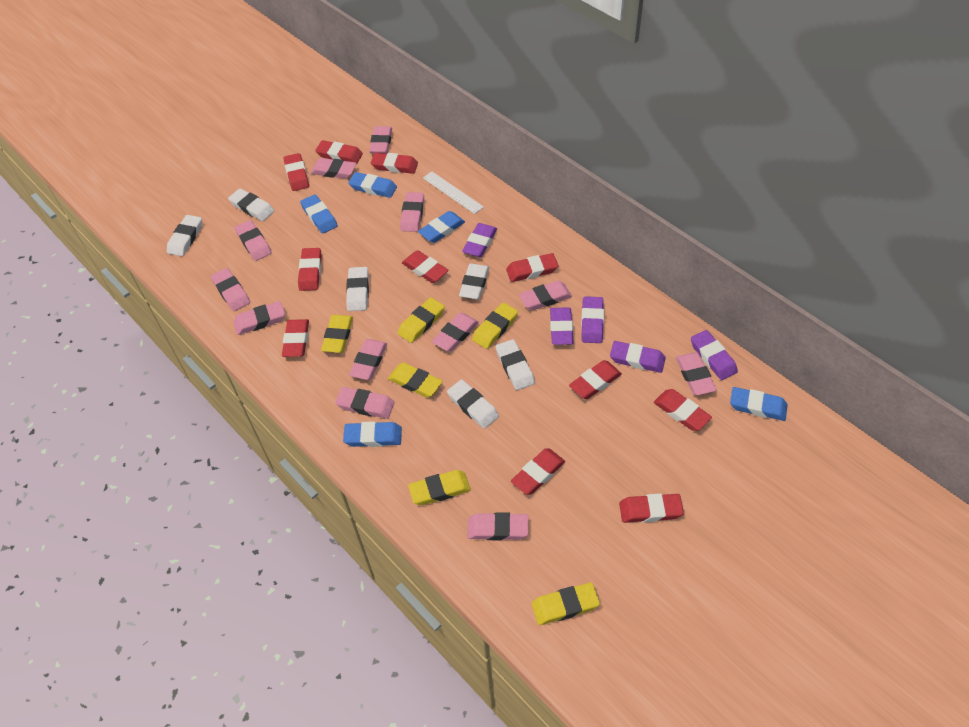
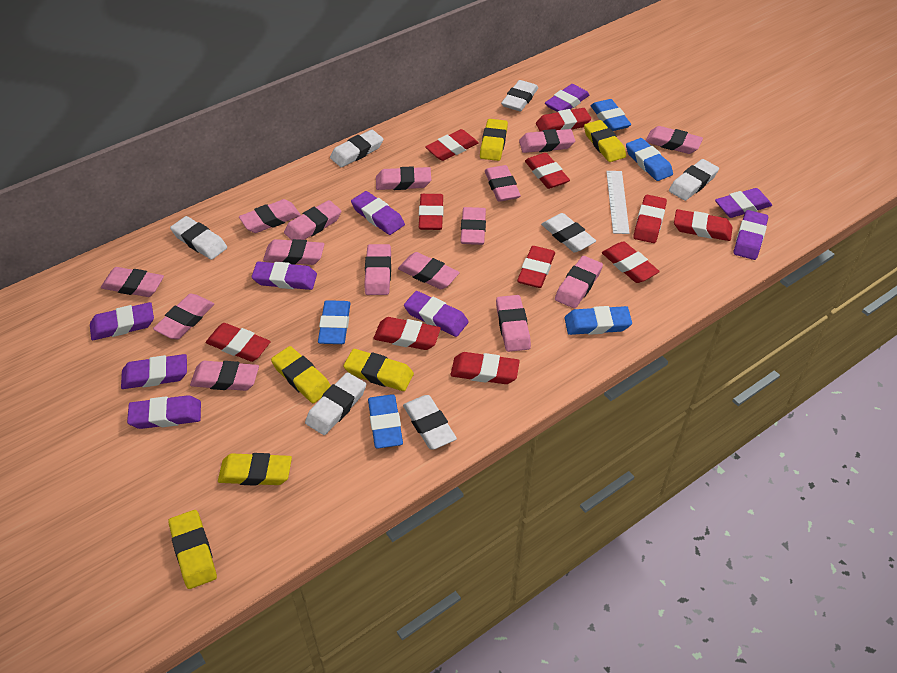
pink eraser: 12 -> 15
purple eraser: 5 -> 9
white eraser: 6 -> 7

